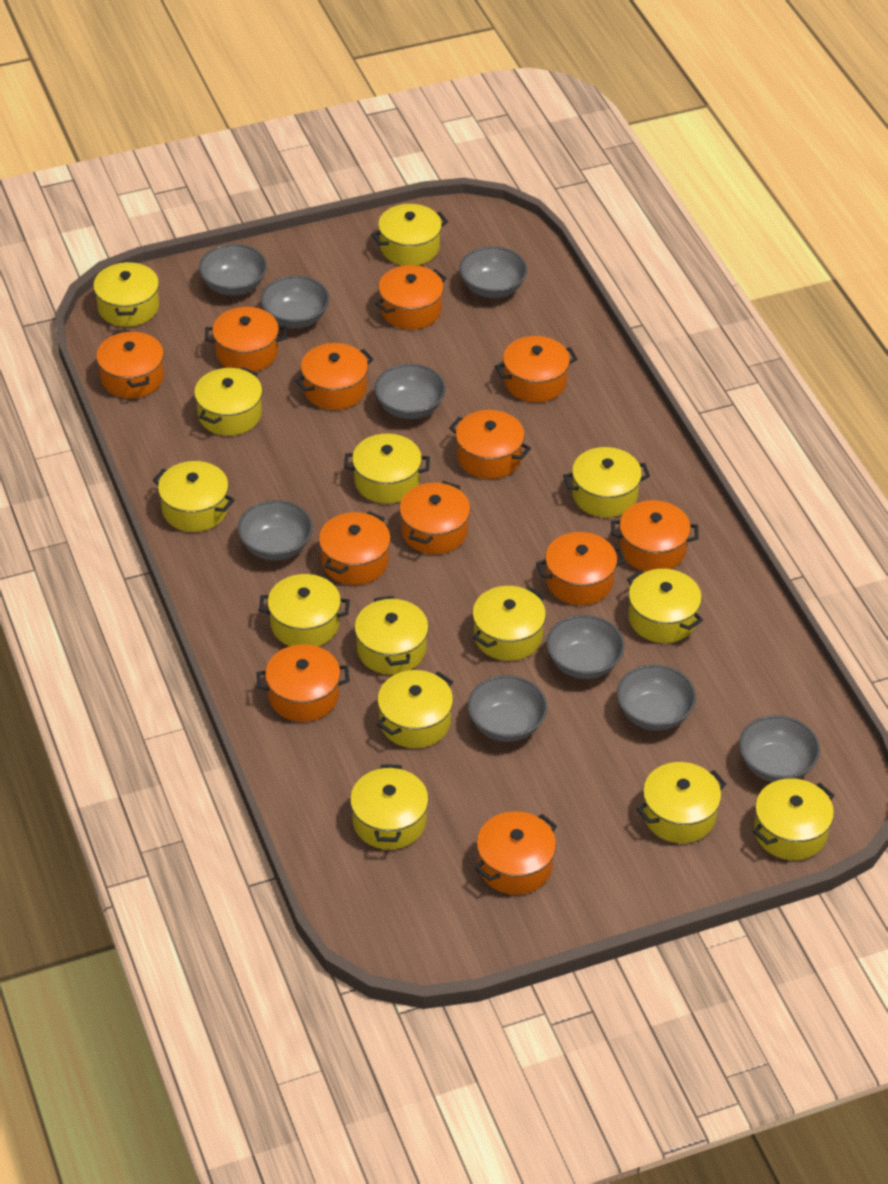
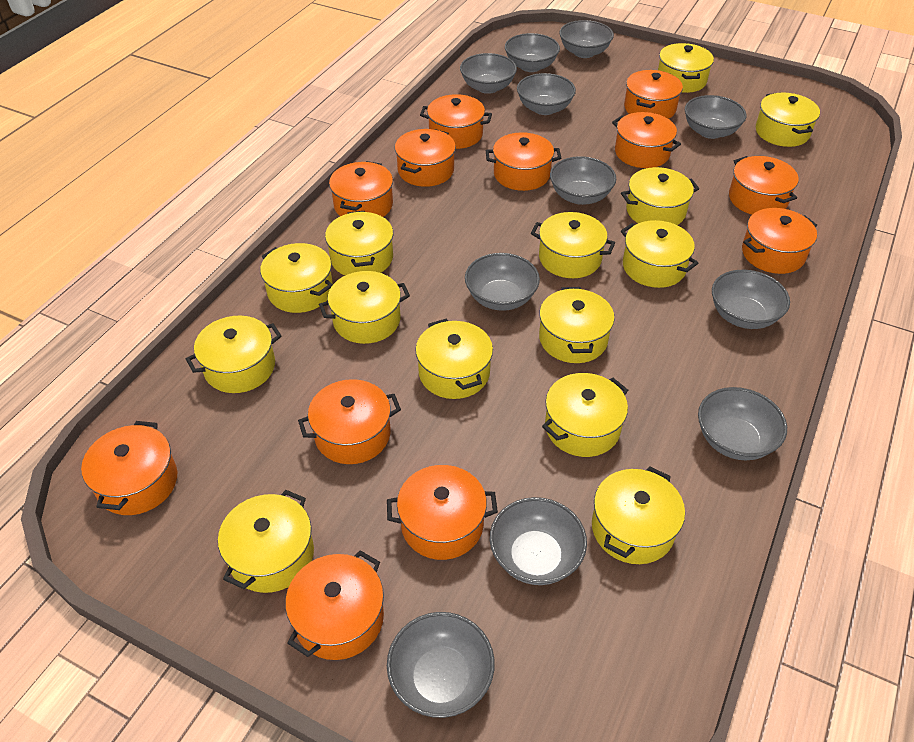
grey bowl: 9 -> 11

